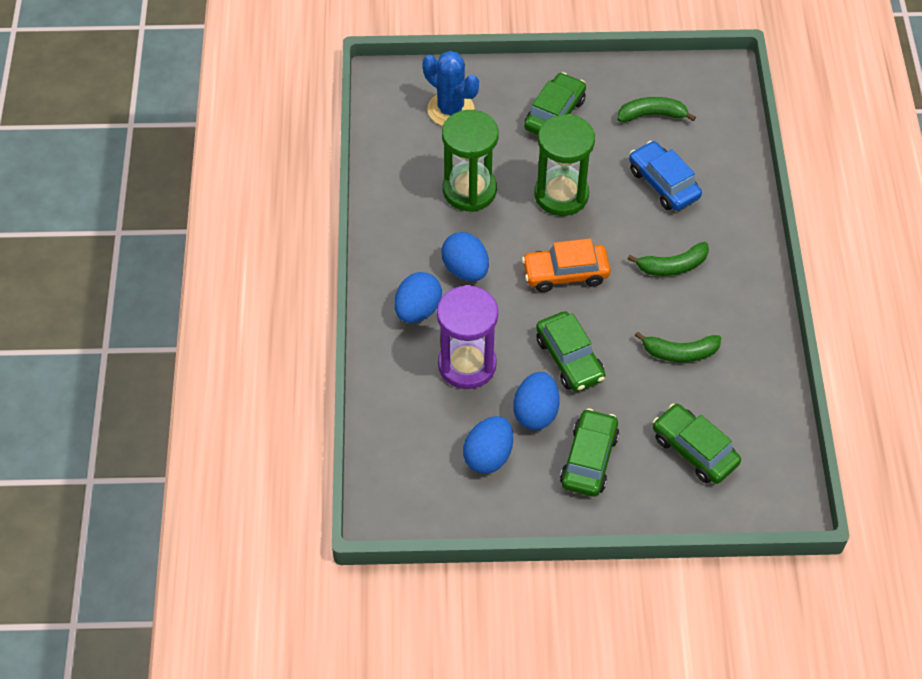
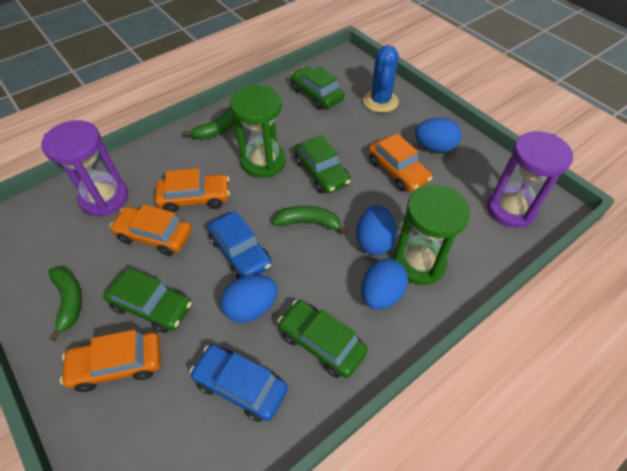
blue car: 1 -> 2
orange car: 1 -> 4
purple hourglass: 1 -> 2

